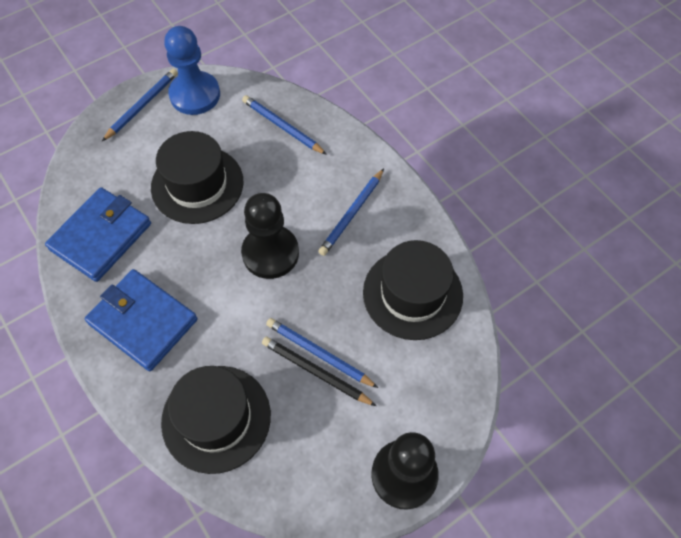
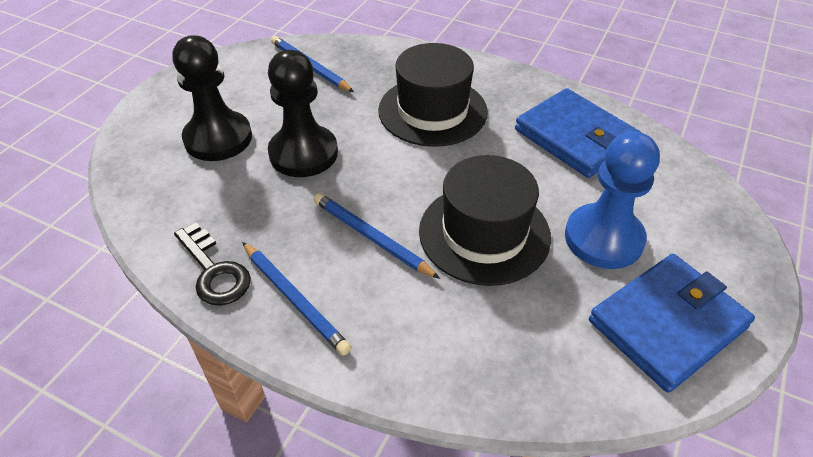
black hat: 3 -> 2
black key: 0 -> 1
black pencil: 1 -> 0
blue pencil: 4 -> 3

